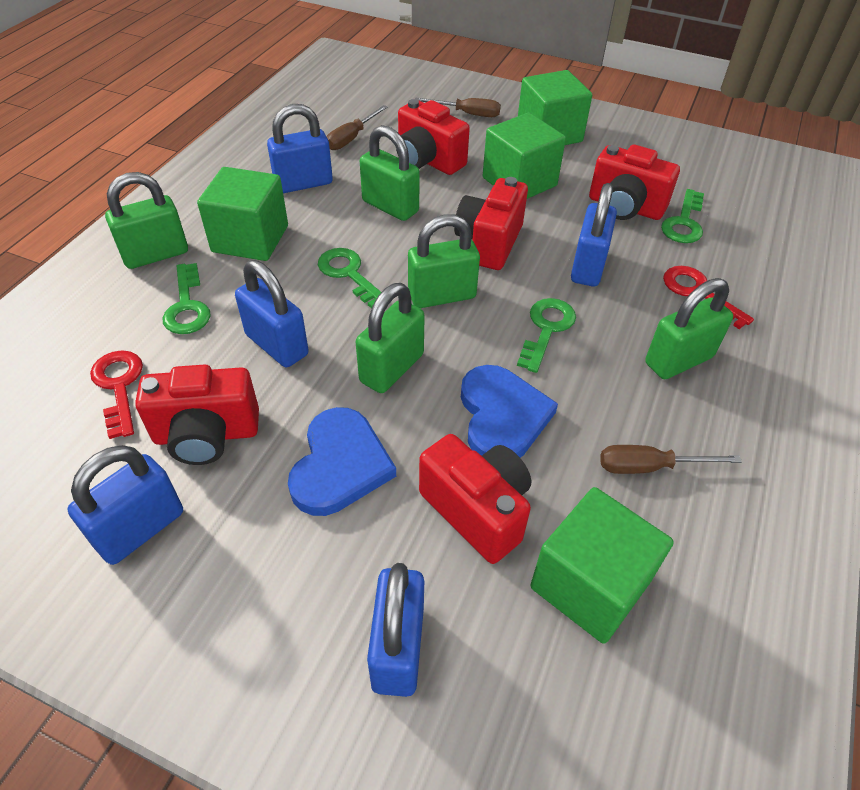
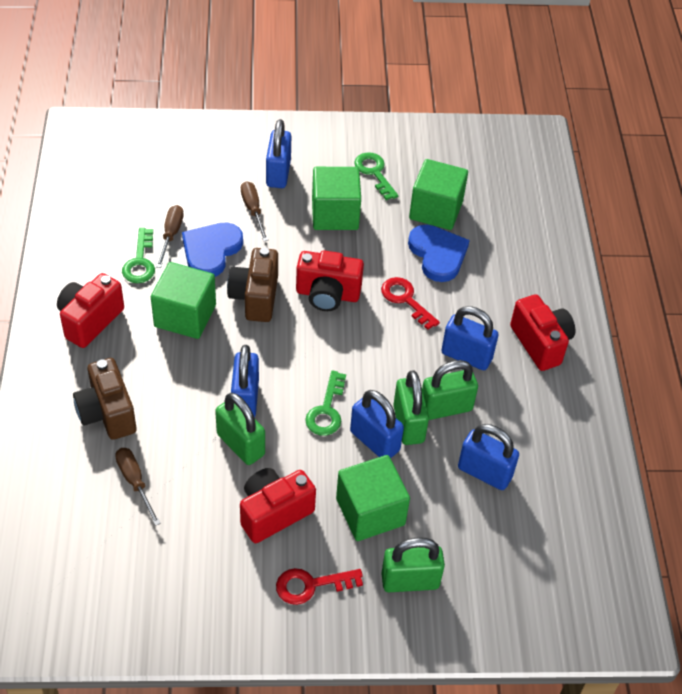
brown camera: 0 -> 2
green key: 4 -> 3
green padlock: 5 -> 4
red camera: 5 -> 4

